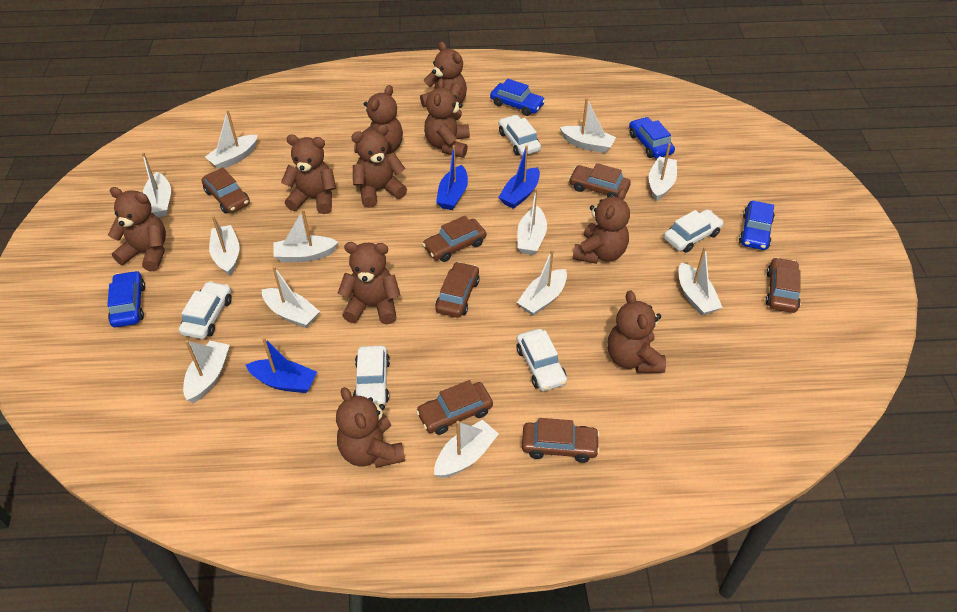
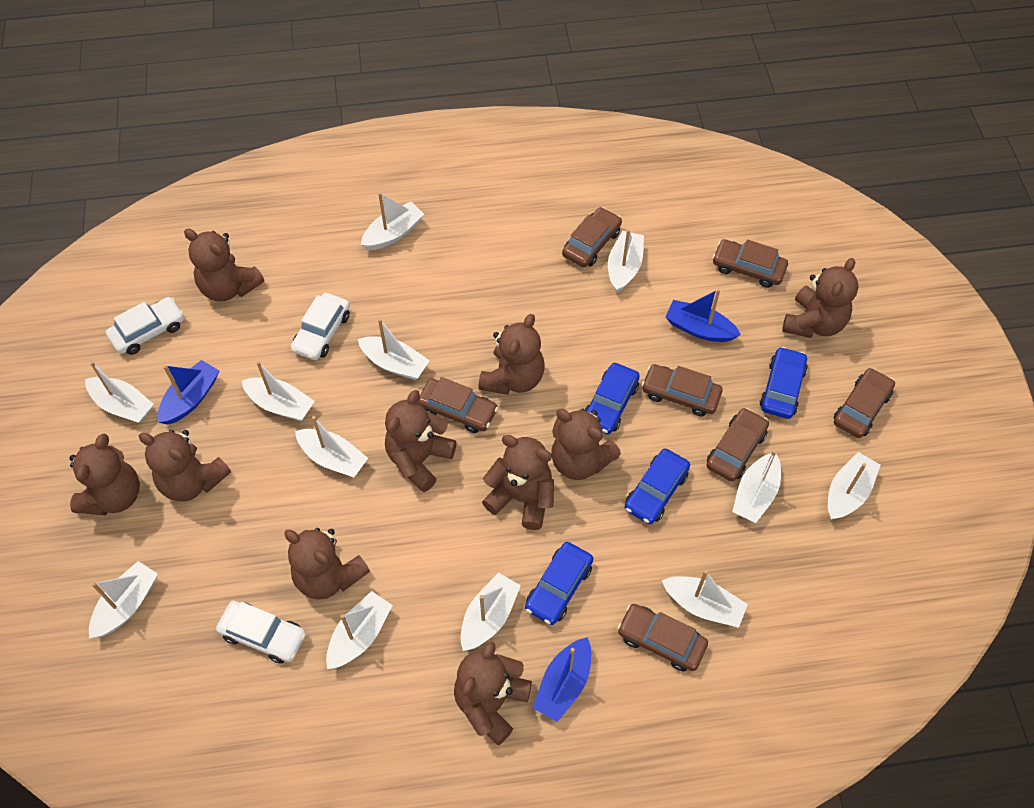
white car: 5 -> 3

